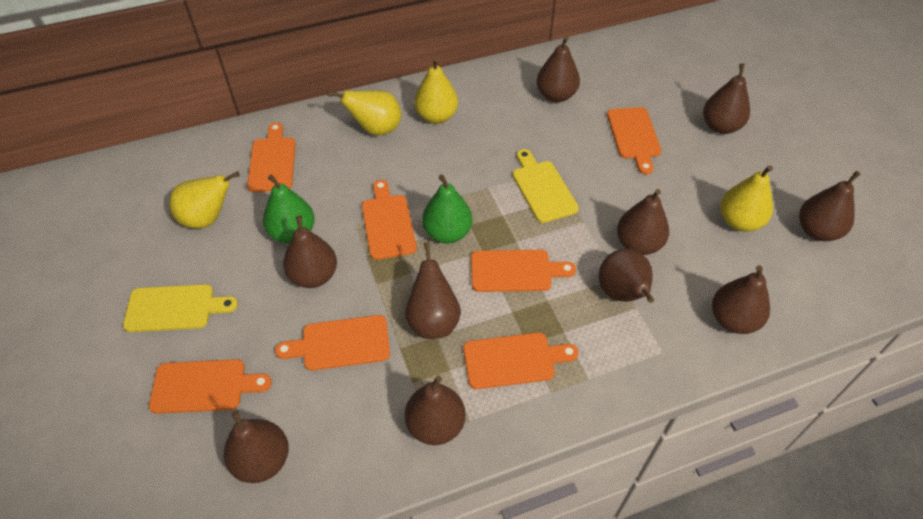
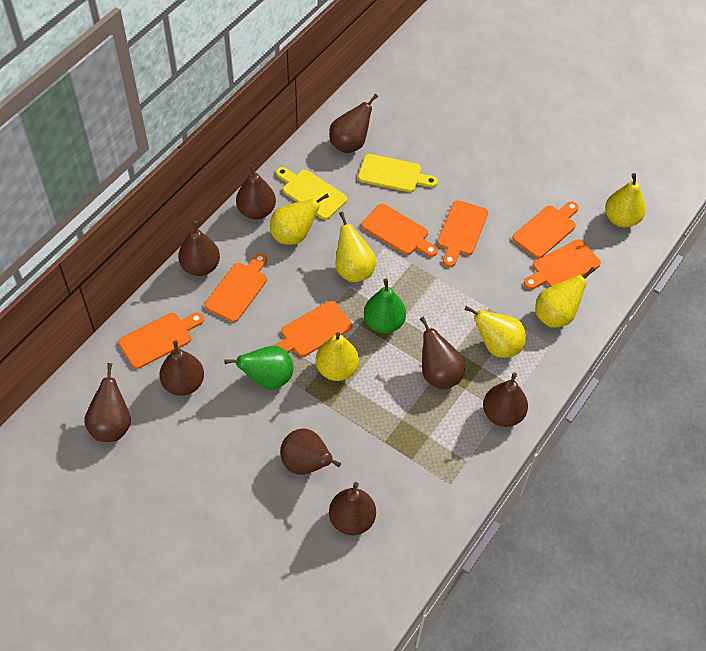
brown pear: 10 -> 9
yellow pear: 4 -> 6

